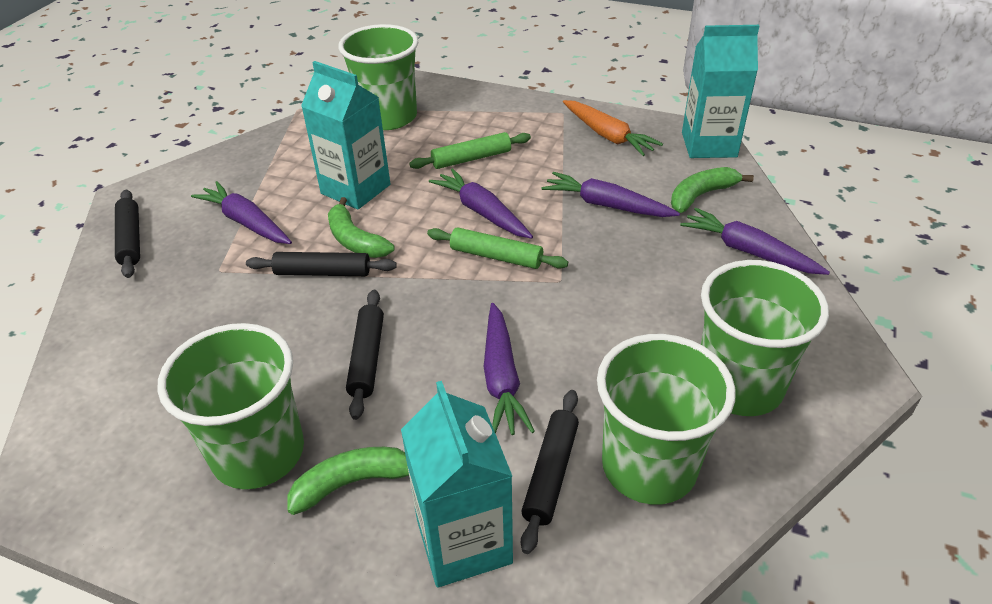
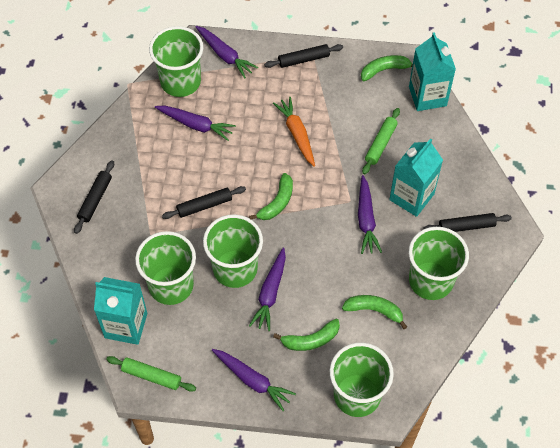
green banana: 3 -> 4
green cup: 4 -> 5

